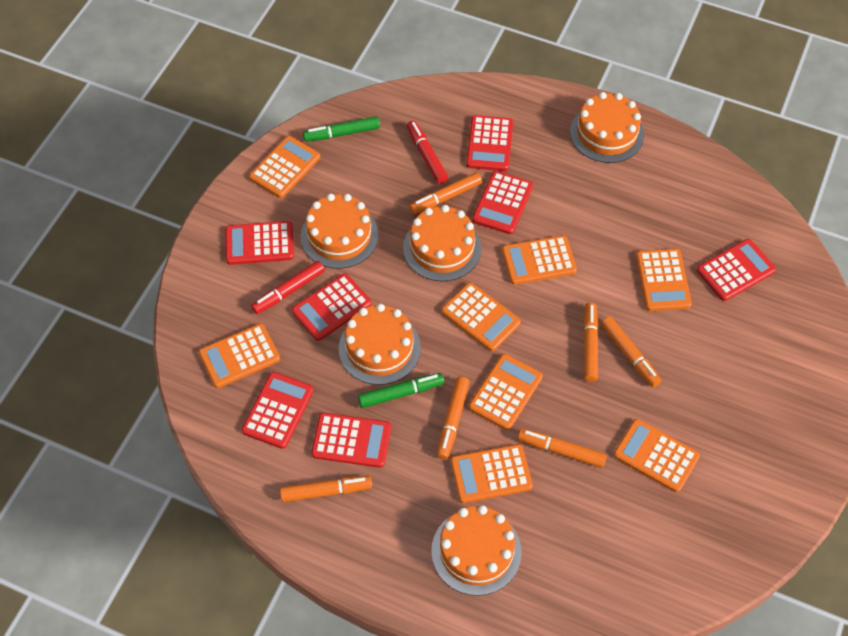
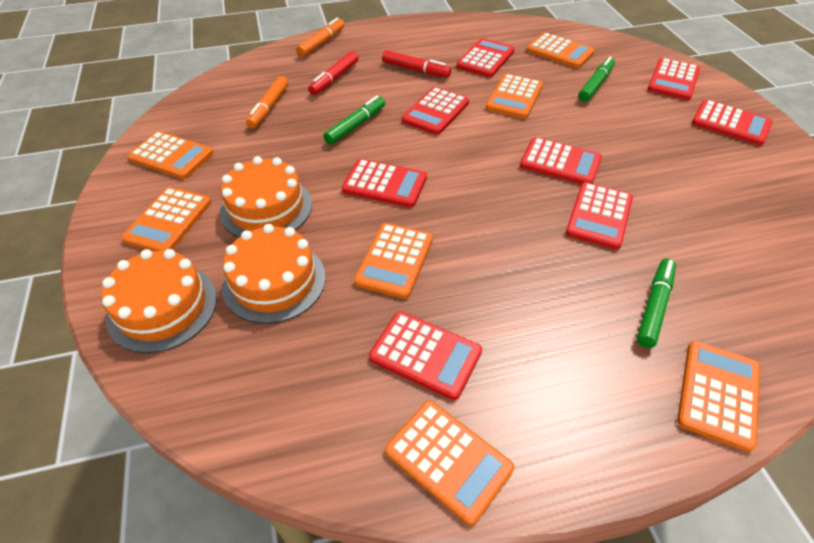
green marker: 2 -> 3
orange cake: 5 -> 3
orange calculator: 8 -> 7
orange marker: 6 -> 2
red calculator: 7 -> 8

